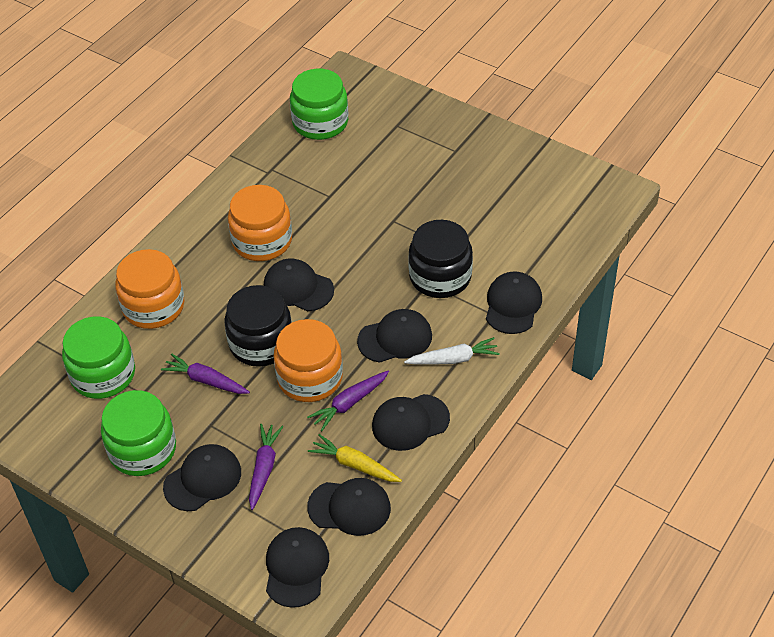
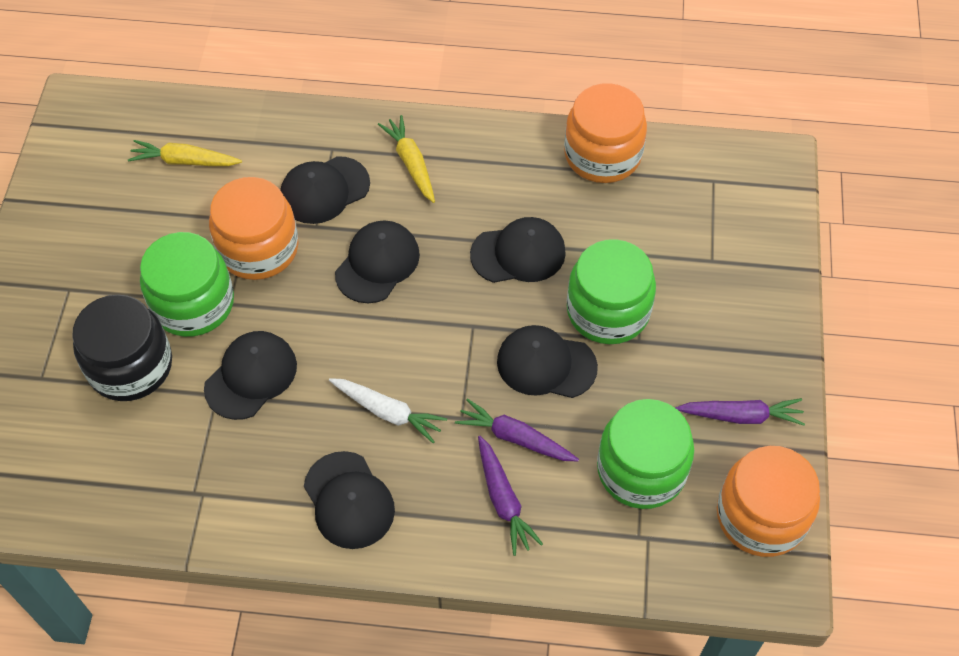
black cap: 7 -> 6
black jar: 2 -> 1
yellow carrot: 1 -> 2

